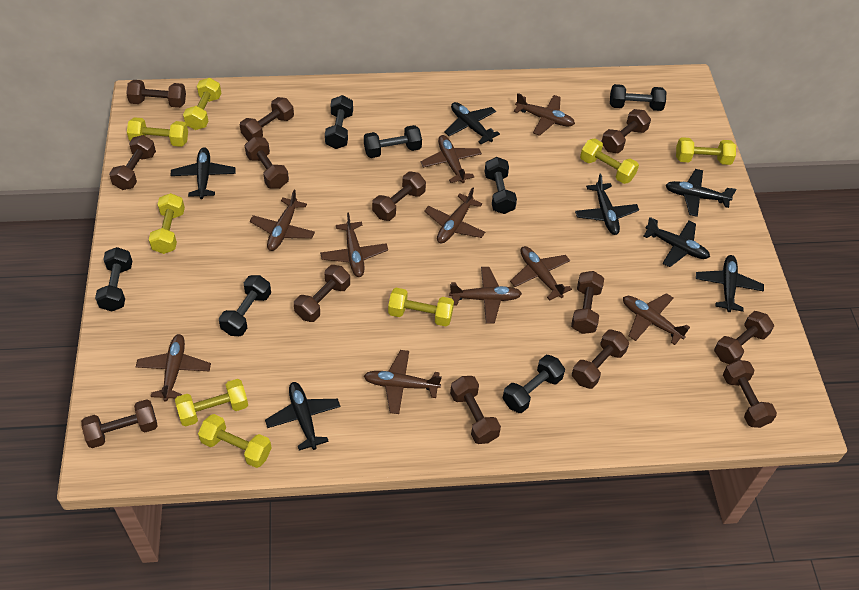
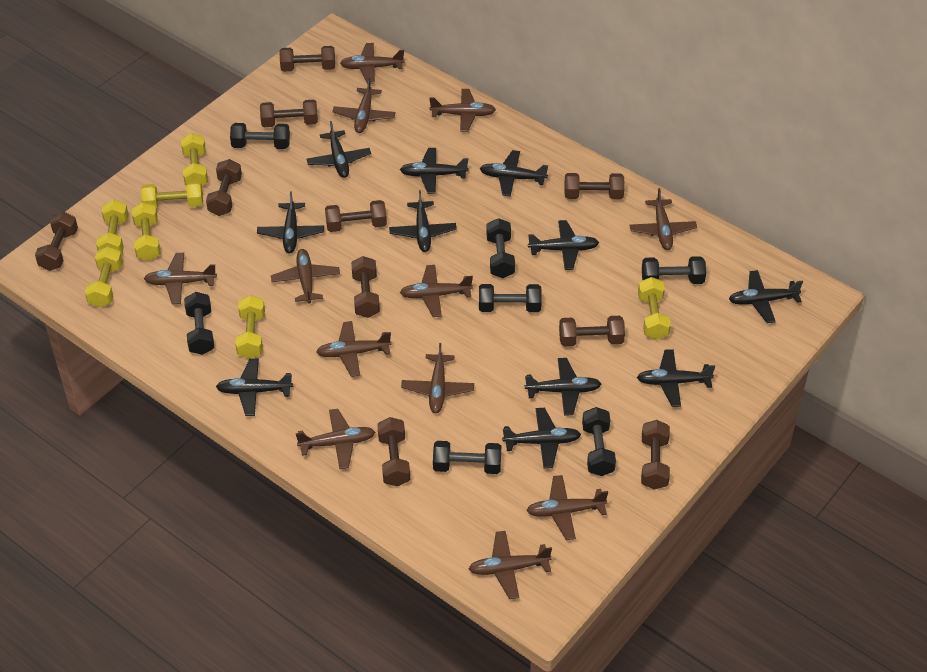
black plane: 7 -> 11
brown dumbbell: 13 -> 10
brown plane: 10 -> 12
yellow dumbbell: 8 -> 7

